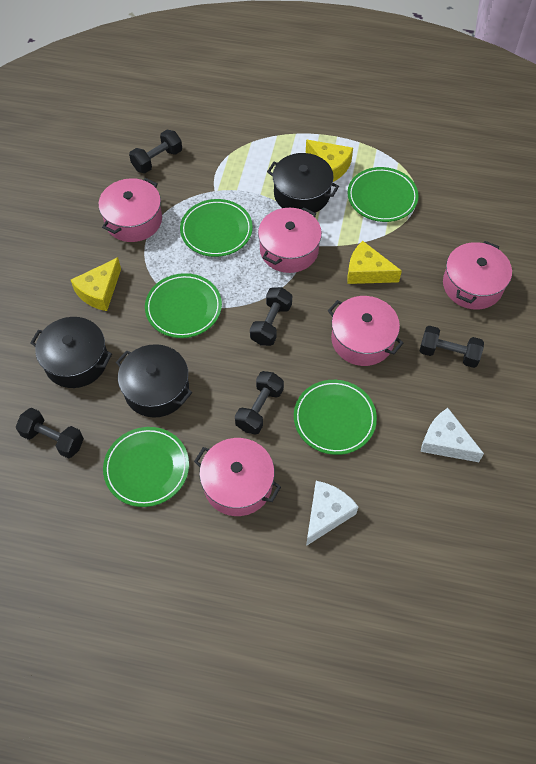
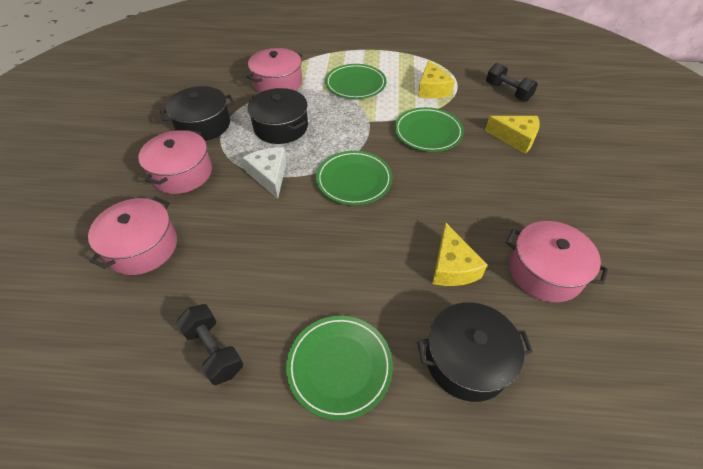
black dumbbell: 5 -> 2
green plate: 5 -> 4
pink pot: 5 -> 4
white cheese: 2 -> 1

